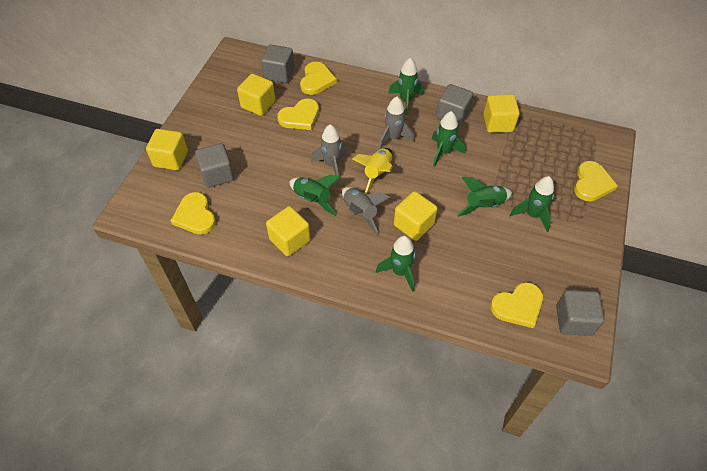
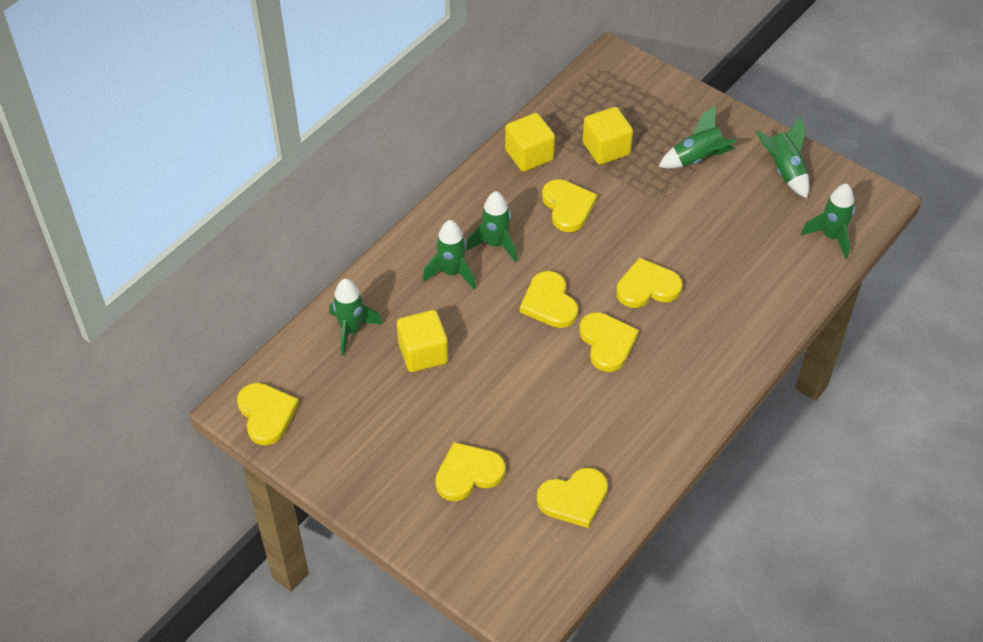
grey cube: 4 -> 0
grey rocket: 3 -> 0
yellow cube: 5 -> 3
yellow heart: 5 -> 7
yellow rocket: 1 -> 0

